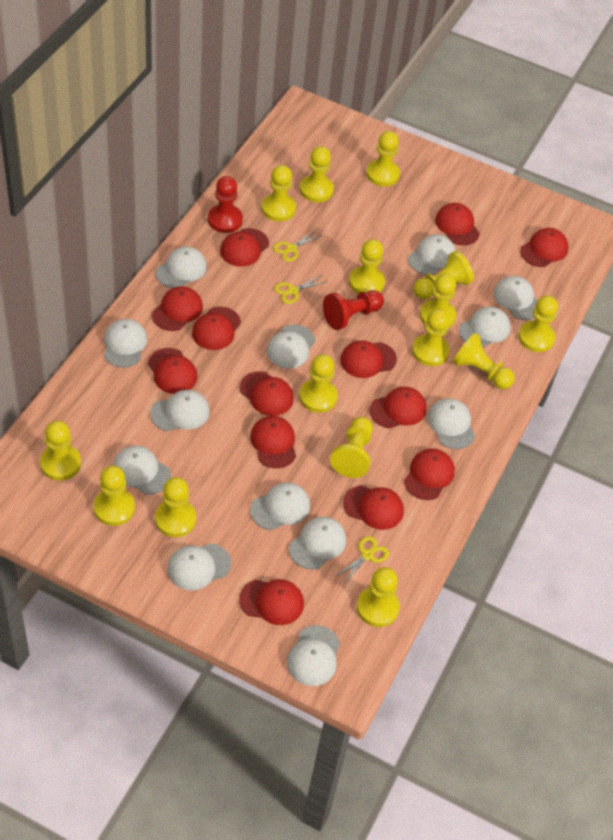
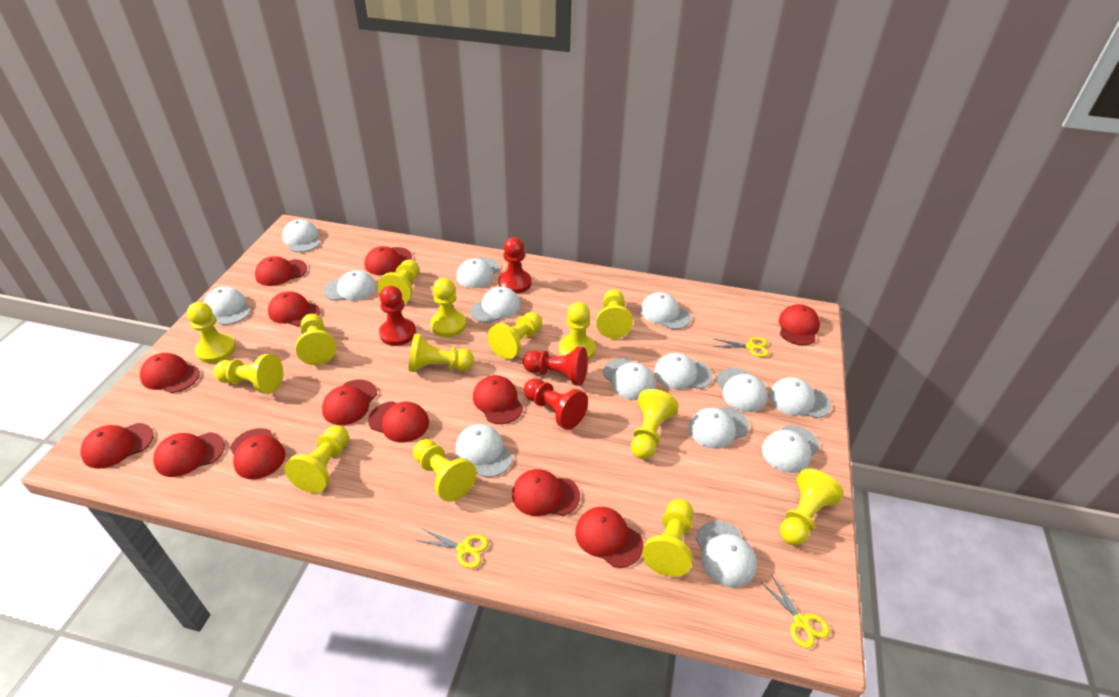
red pawn: 2 -> 4
white cap: 13 -> 14
yellow pawn: 15 -> 14

